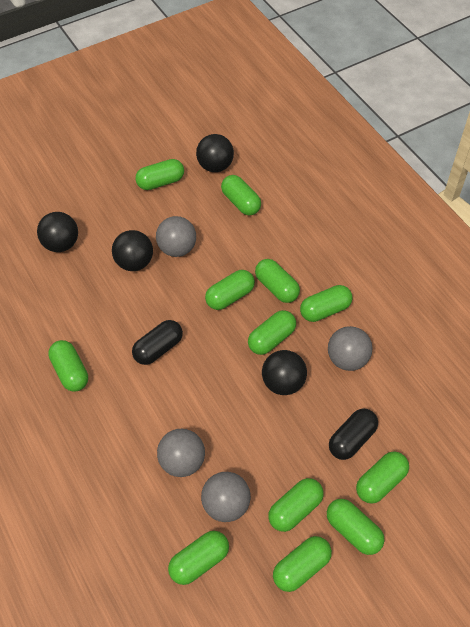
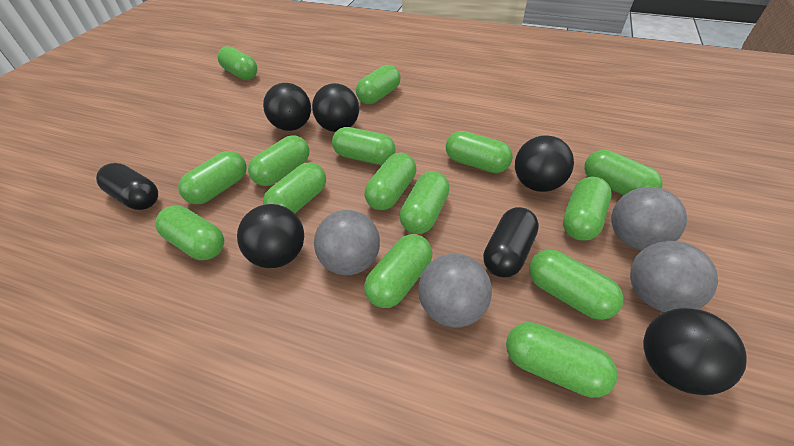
black ball: 4 -> 5
green capsule: 12 -> 15

